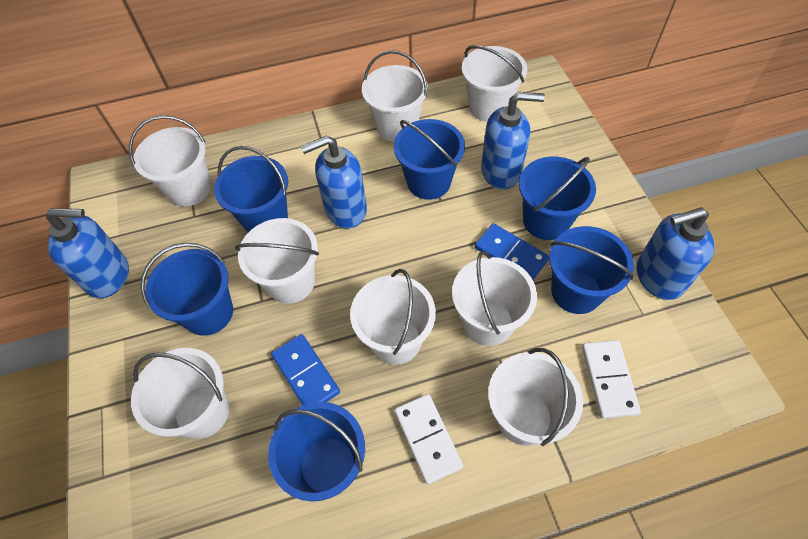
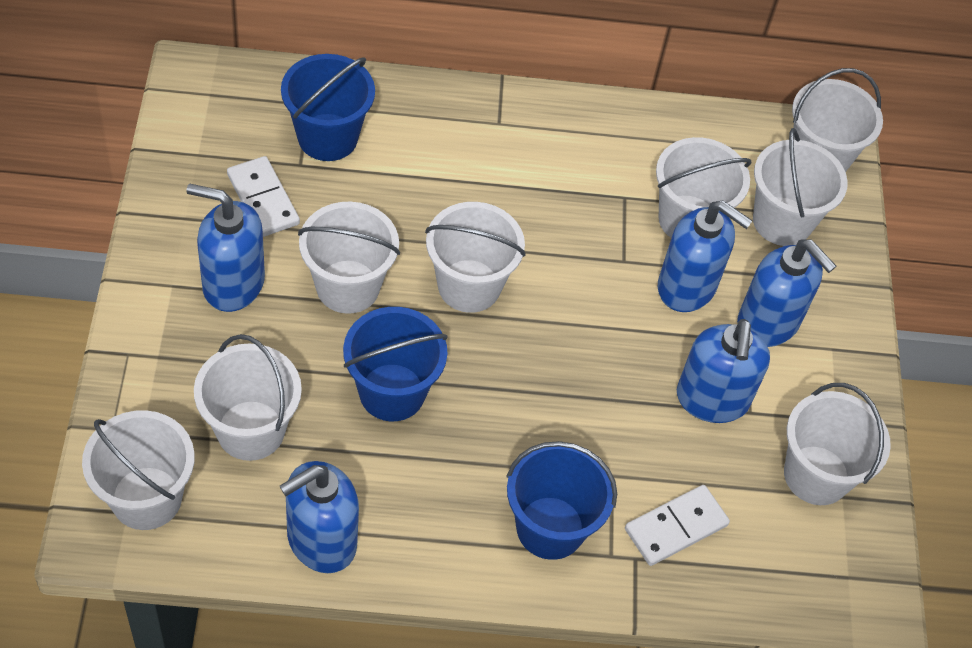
blue bucket: 6 -> 3
blue domino: 2 -> 0
blue soap dispenser: 4 -> 5

